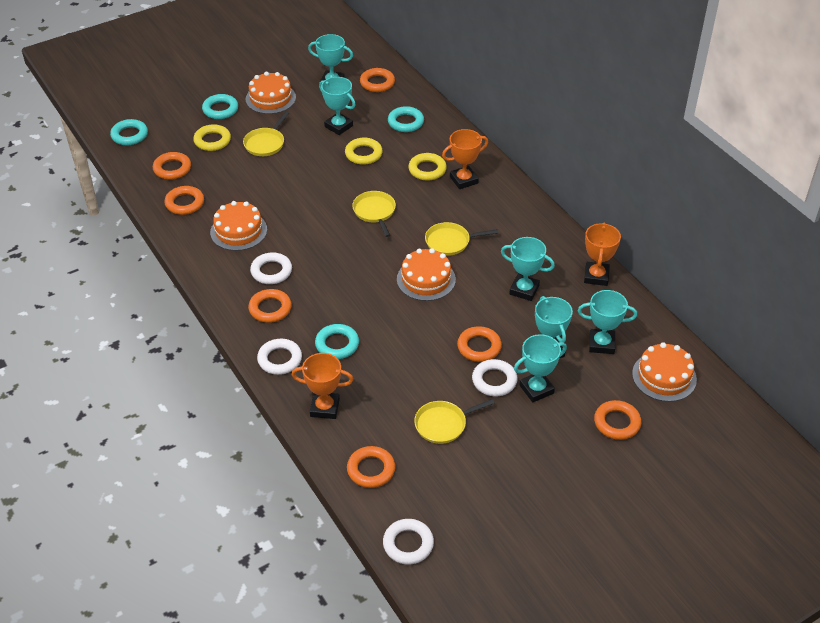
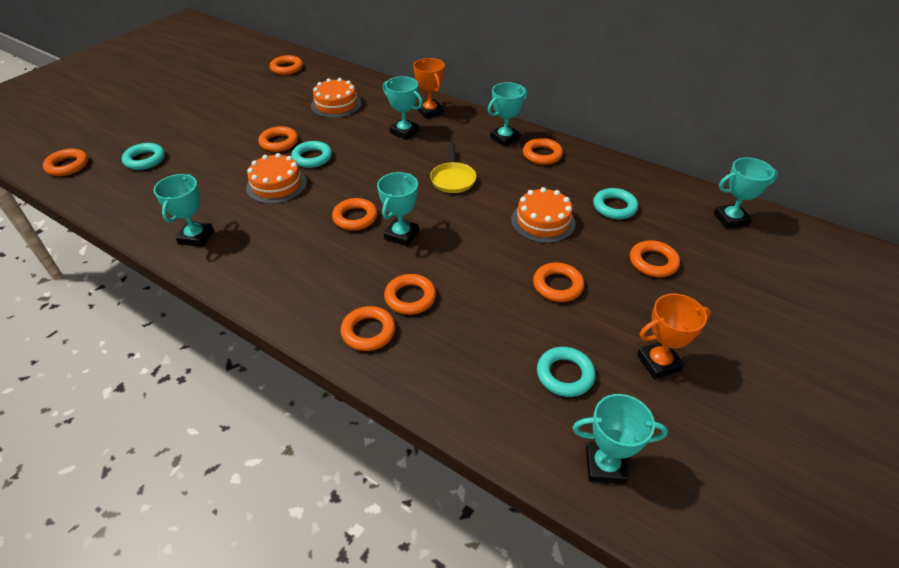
orange cake: 4 -> 3
orange ring: 7 -> 9
orange trophy: 3 -> 2
white ring: 4 -> 0
yellow pan: 4 -> 1
yellow ring: 3 -> 0

